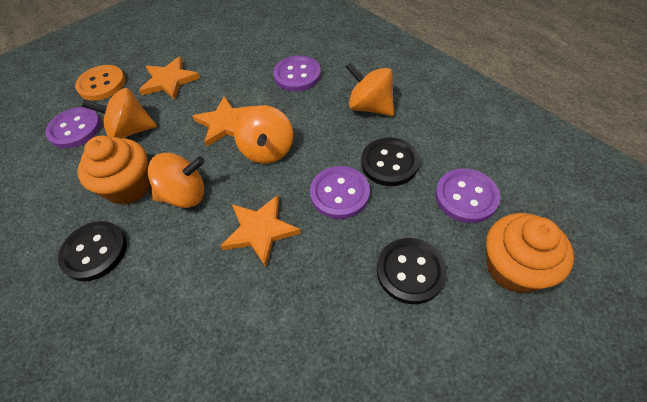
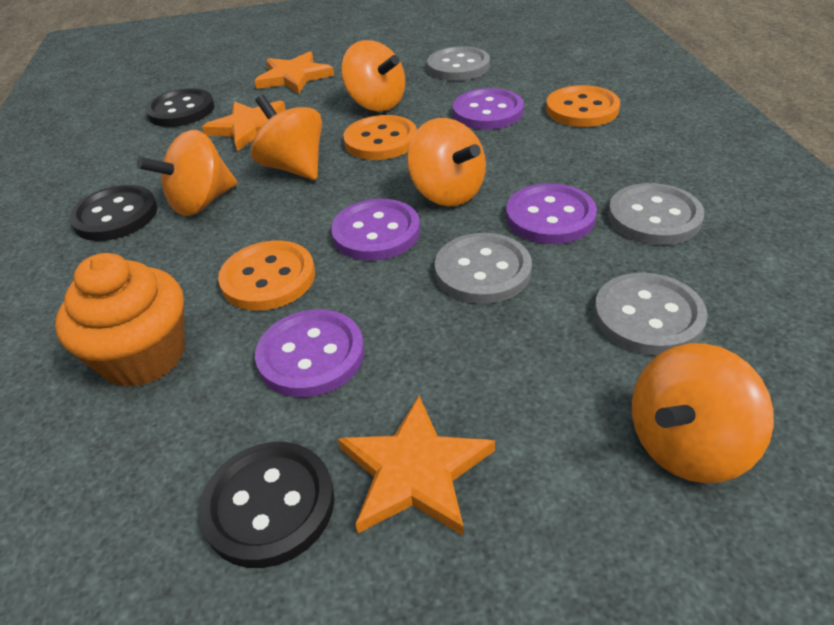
grey button: 0 -> 4
orange button: 1 -> 3
orange cupcake: 2 -> 1
orange spinning top: 4 -> 5

